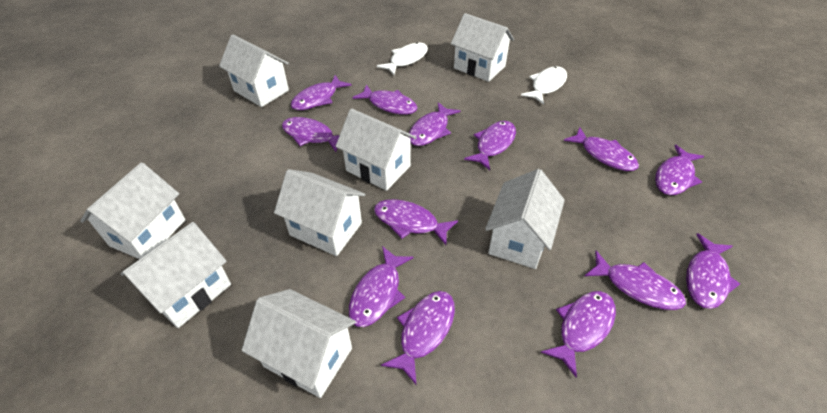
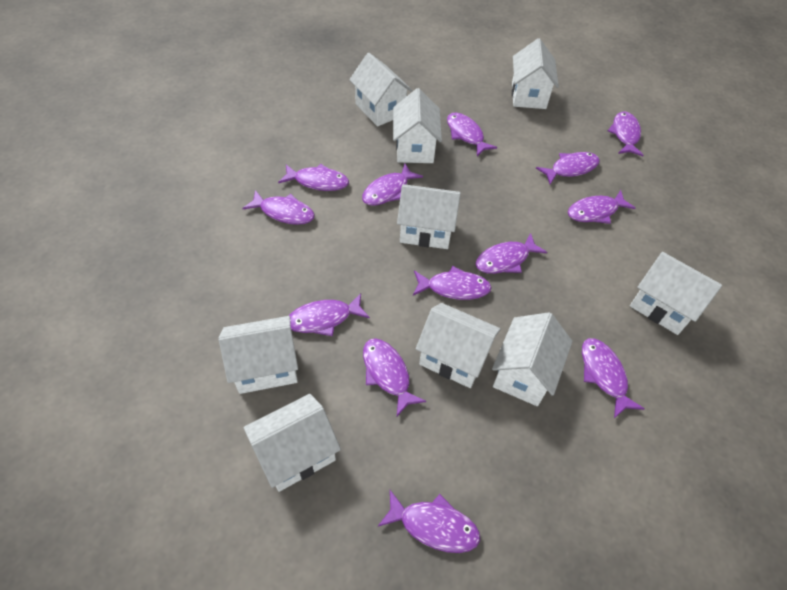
white fish: 2 -> 0
white house: 8 -> 9

